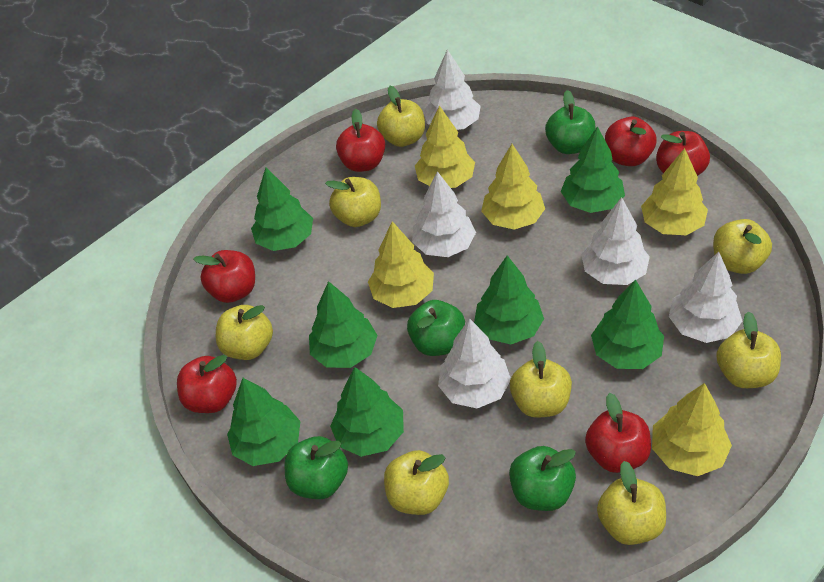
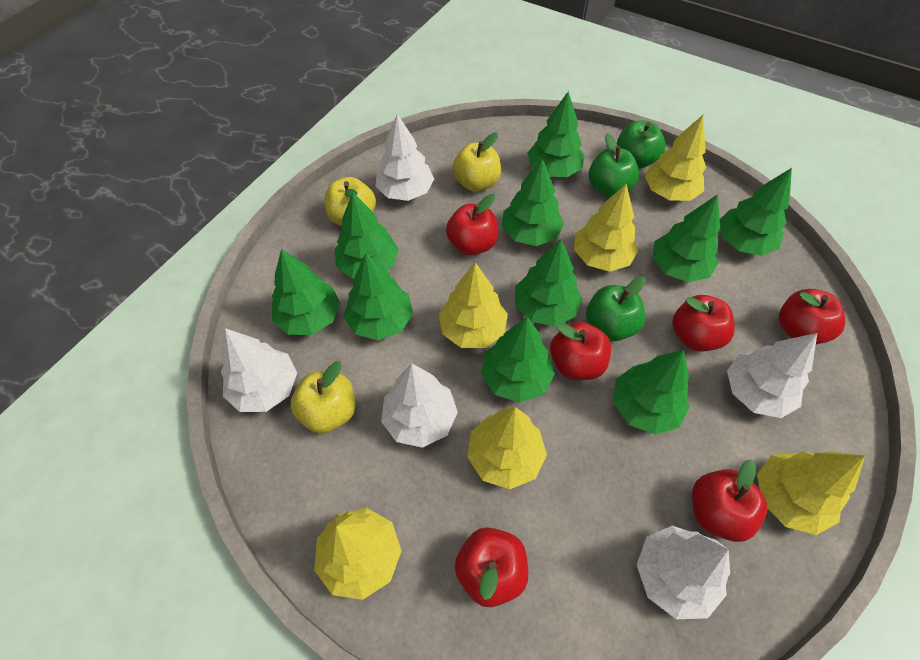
green apple: 4 -> 3
green tree: 7 -> 10
yellow apple: 8 -> 3
yellow tree: 5 -> 6

